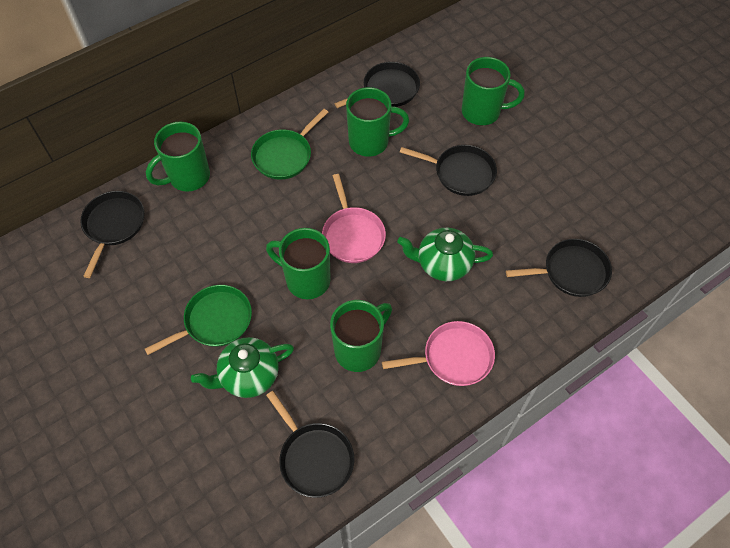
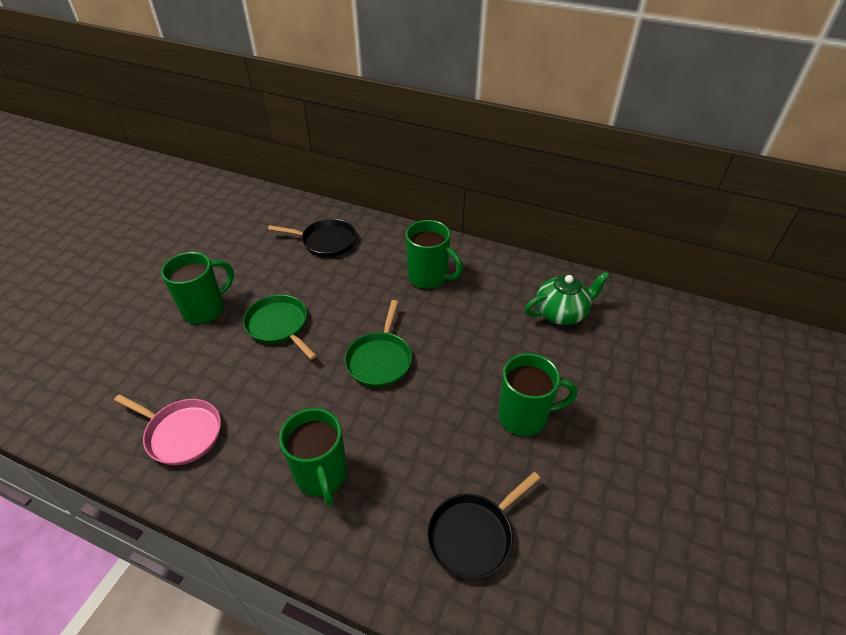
black pan: 5 -> 2
green mug: 5 -> 4
green teapot: 2 -> 1
pink pan: 2 -> 1

